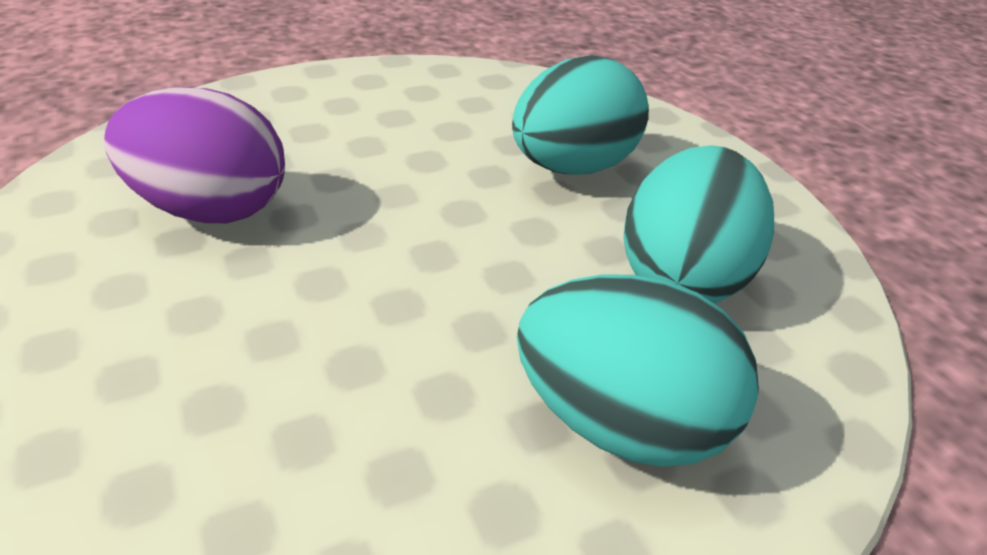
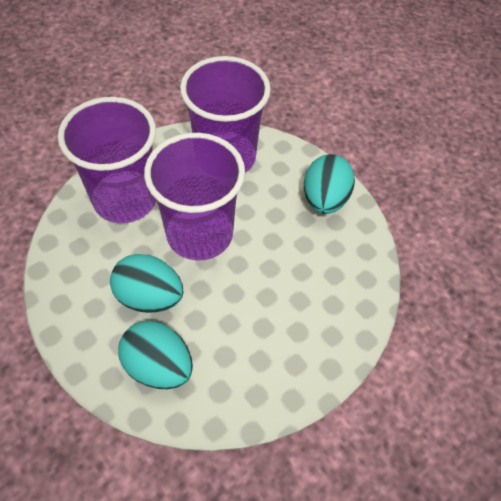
purple cup: 0 -> 3
purple egg: 1 -> 0

